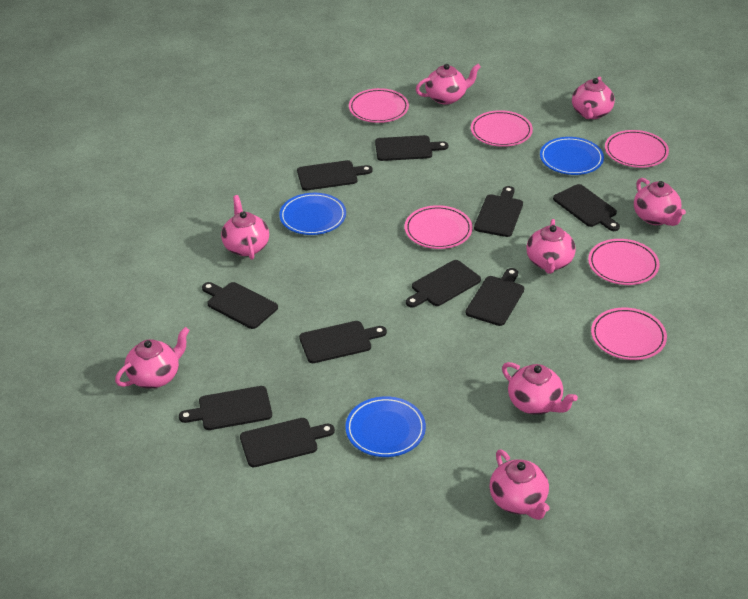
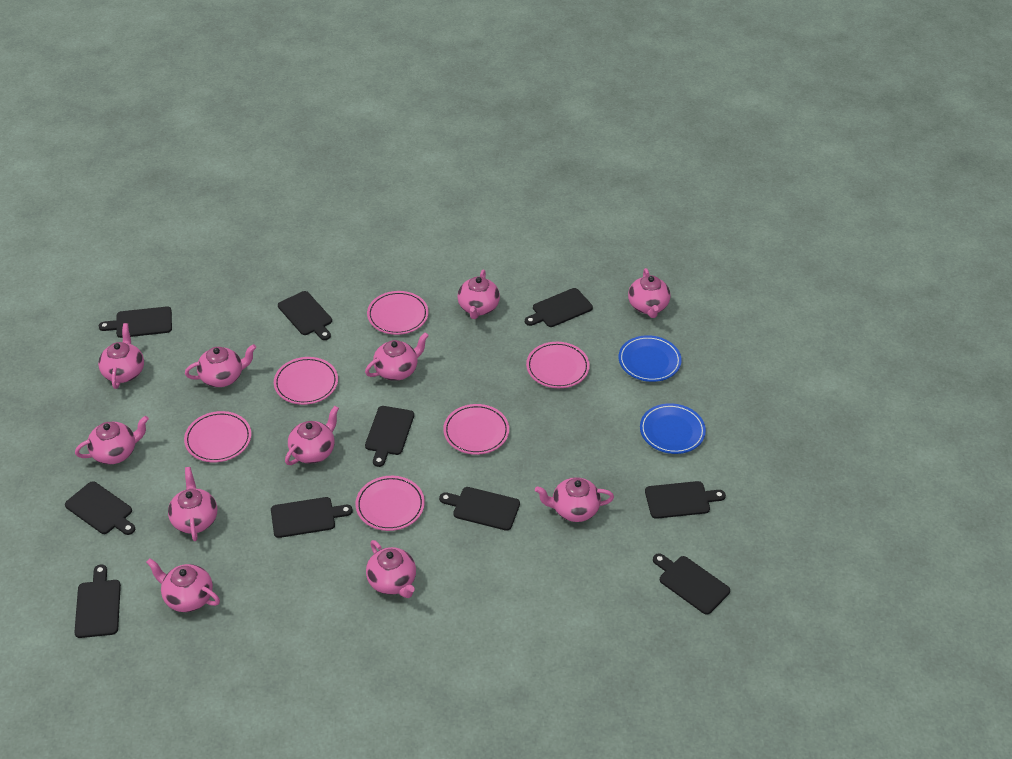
blue plate: 3 -> 2
pink teapot: 8 -> 11

